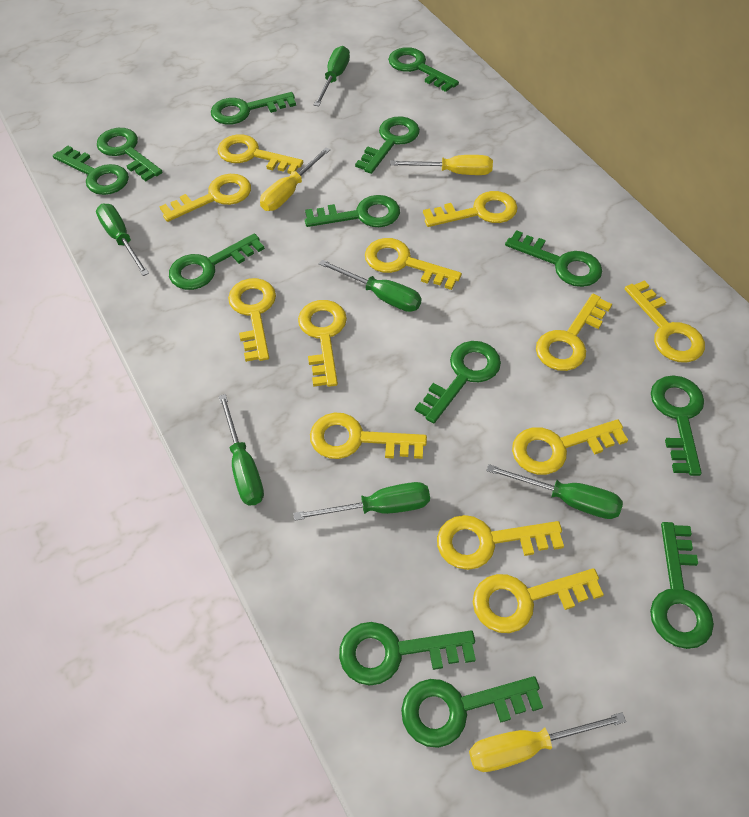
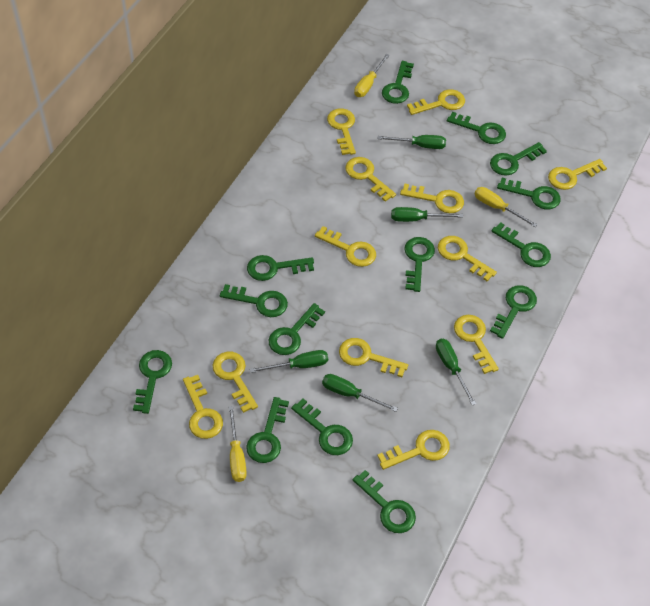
green key: 13 -> 14
green screwdriver: 6 -> 5

